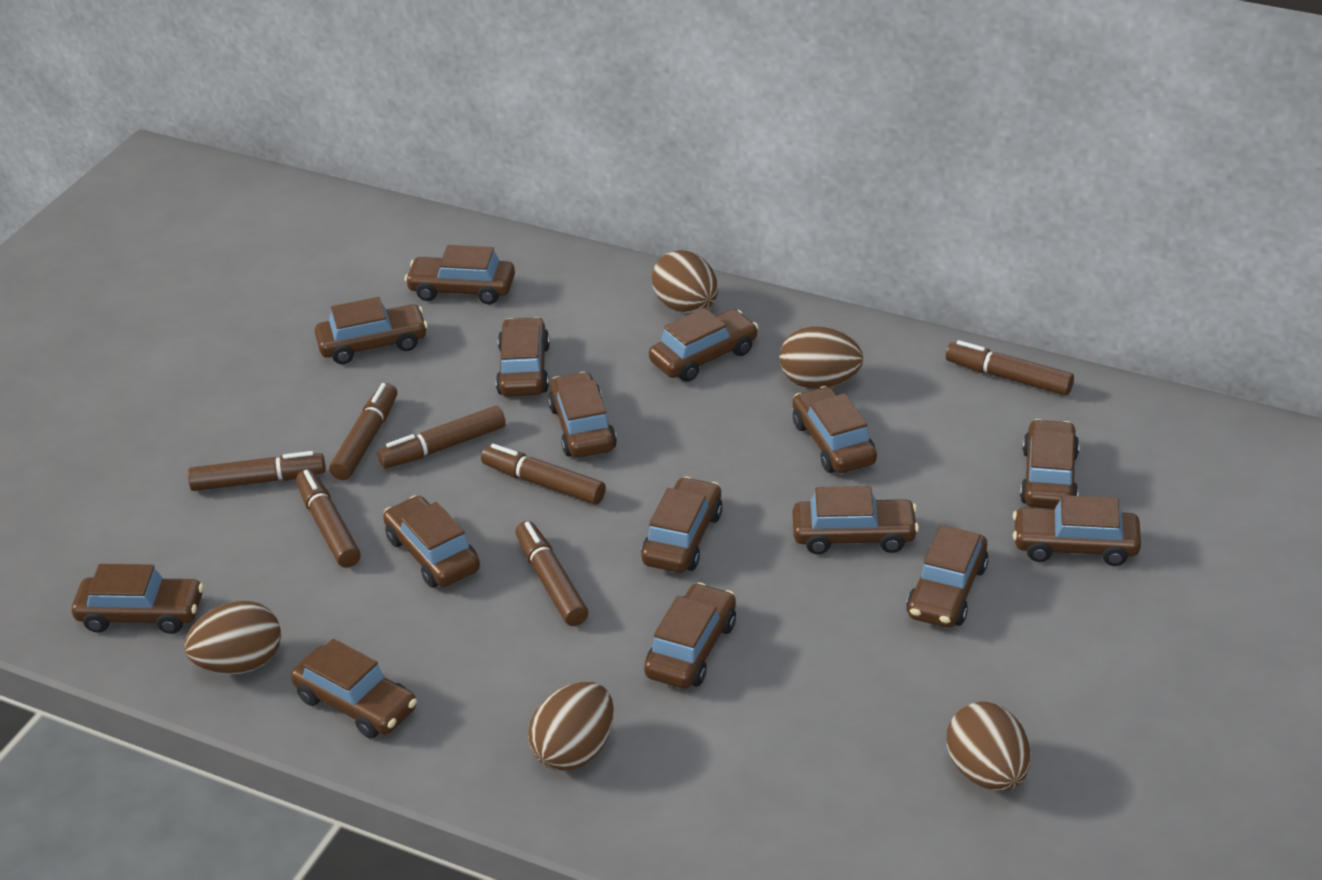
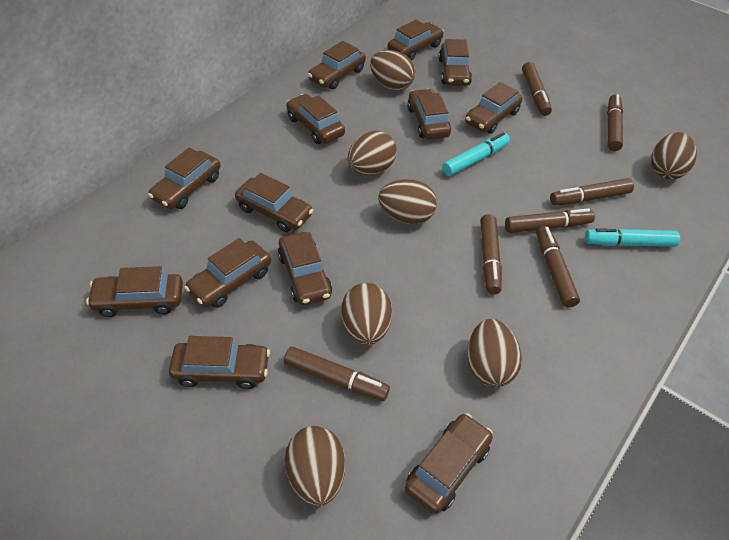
brown car: 15 -> 13
brown egg: 5 -> 7
turquoise marker: 0 -> 2

